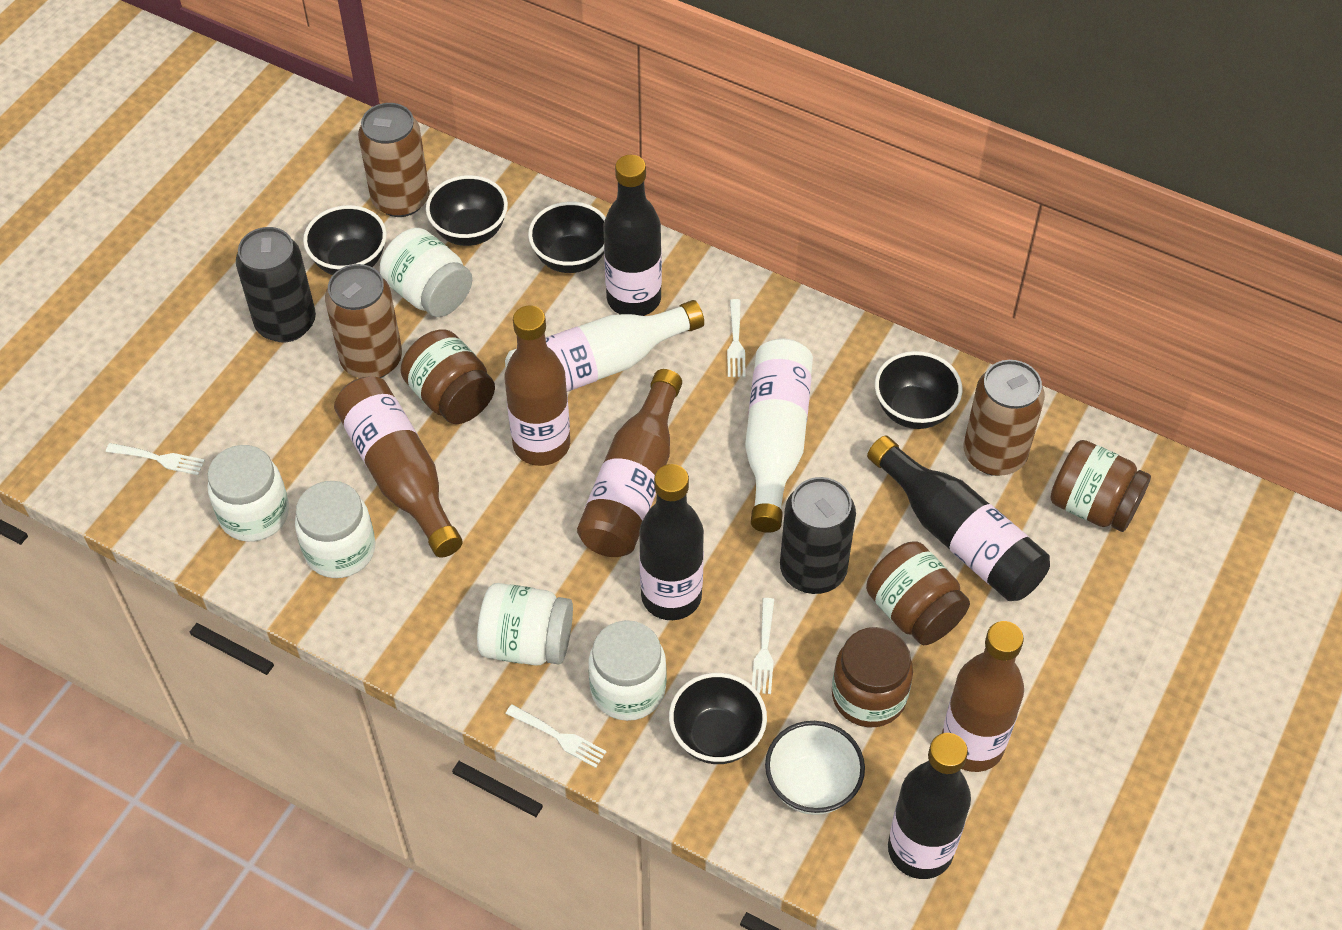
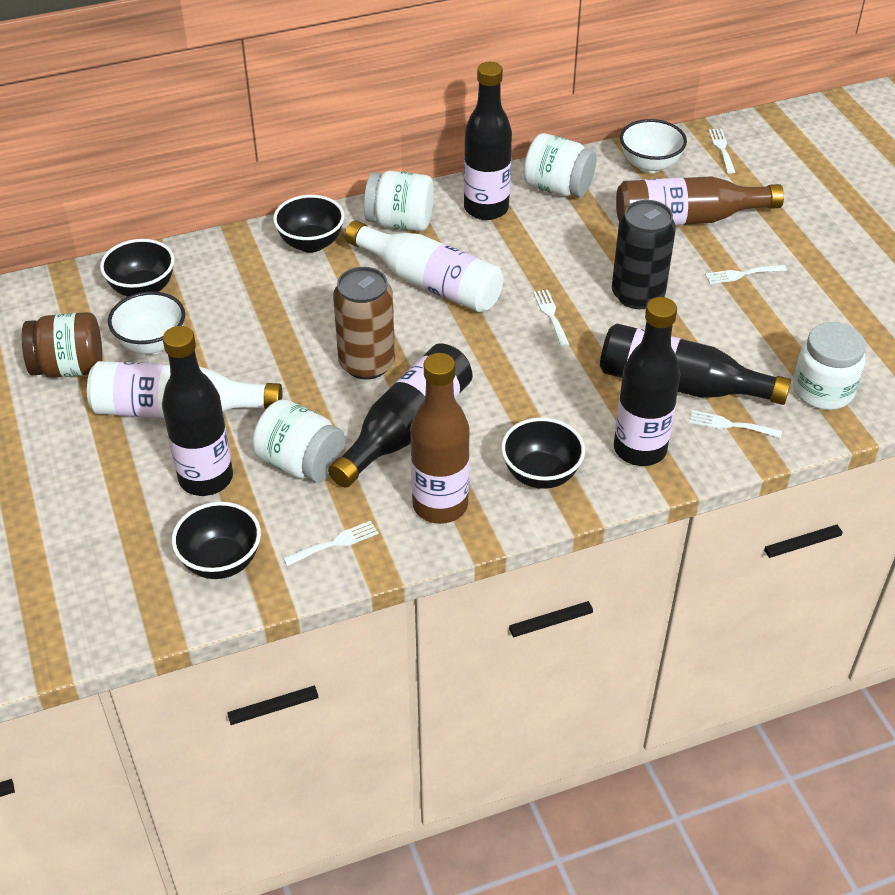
black bottle: 4 -> 5
black bowl: 5 -> 4
black can: 2 -> 1
brown bottle: 4 -> 2
brown can: 3 -> 1
brown jar: 4 -> 1
white bowl: 1 -> 2
white fork: 4 -> 5
white jar: 5 -> 4

